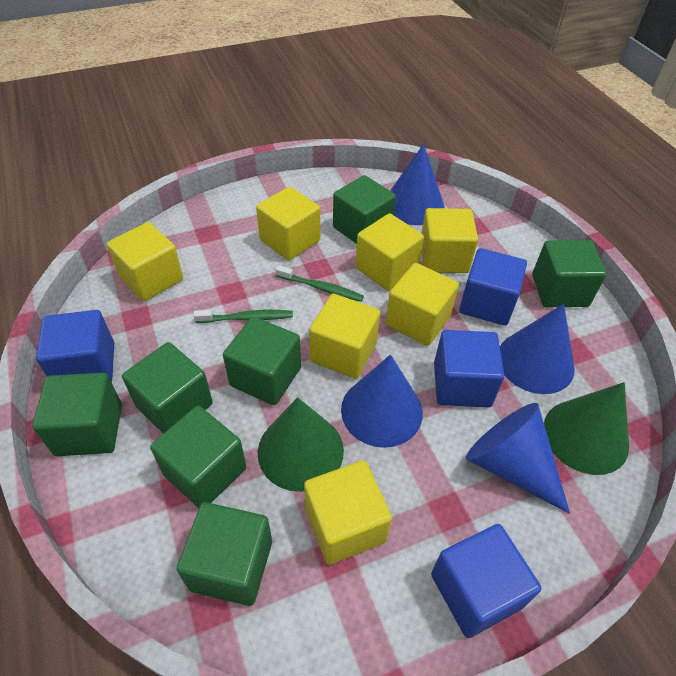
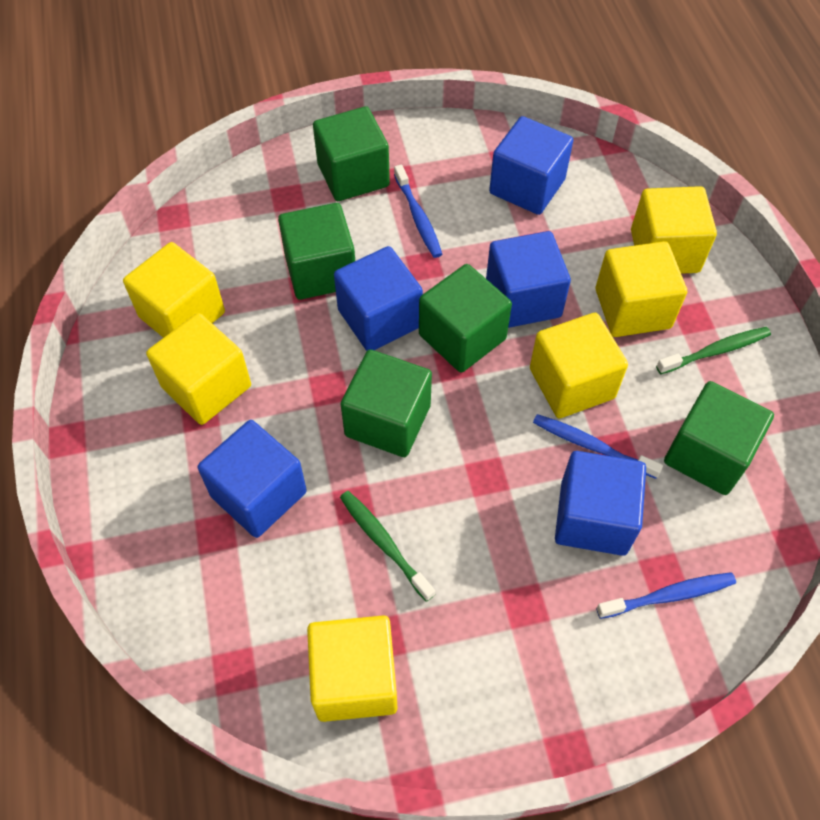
blue cone: 4 -> 0
blue cube: 4 -> 5
blue toothbrush: 0 -> 3
green cone: 2 -> 0
green cube: 7 -> 5
yellow cube: 7 -> 6

